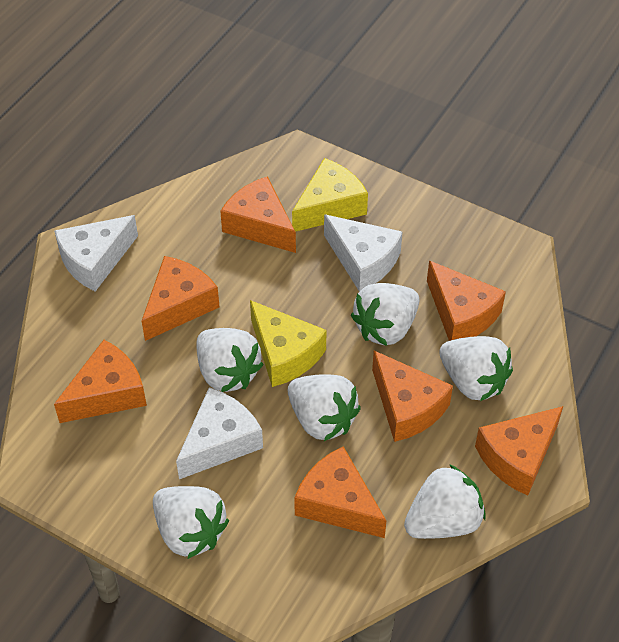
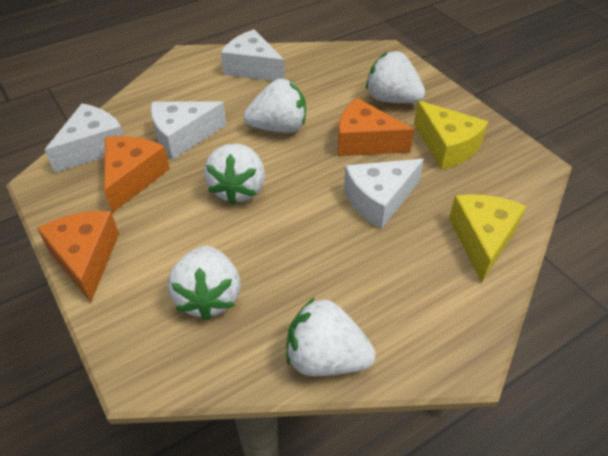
orange cheese: 7 -> 3
white cheese: 3 -> 4
white strawberry: 6 -> 5

